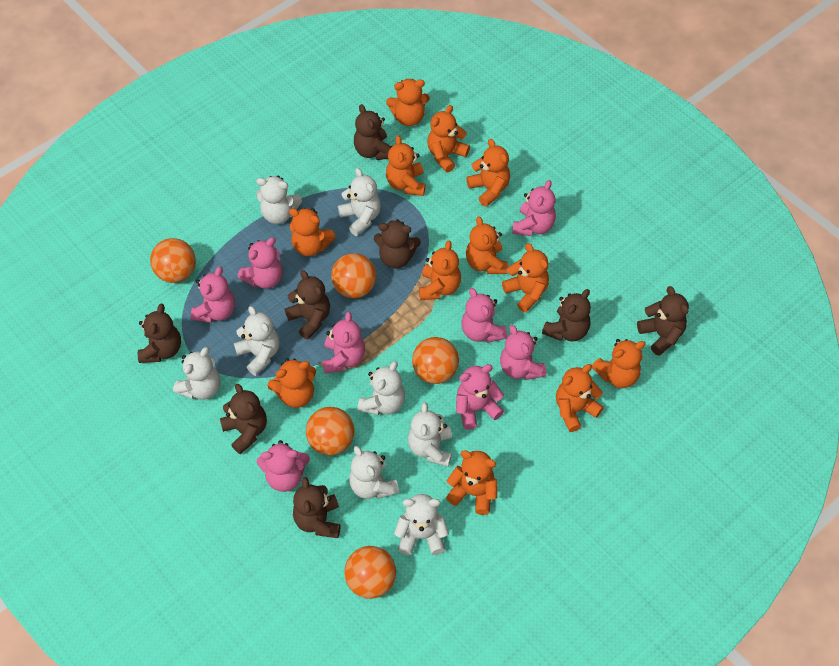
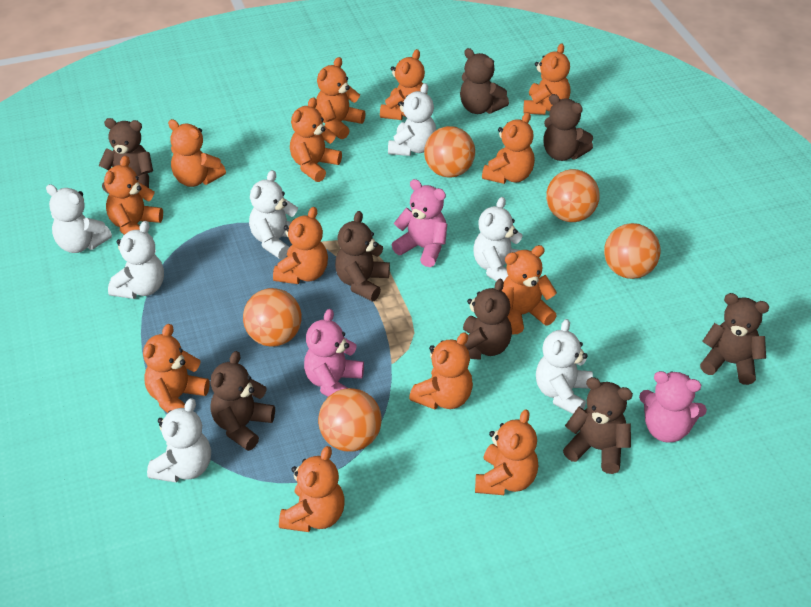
orange teddy bear: 12 -> 13
pink teddy bear: 8 -> 3
white teddy bear: 8 -> 7

